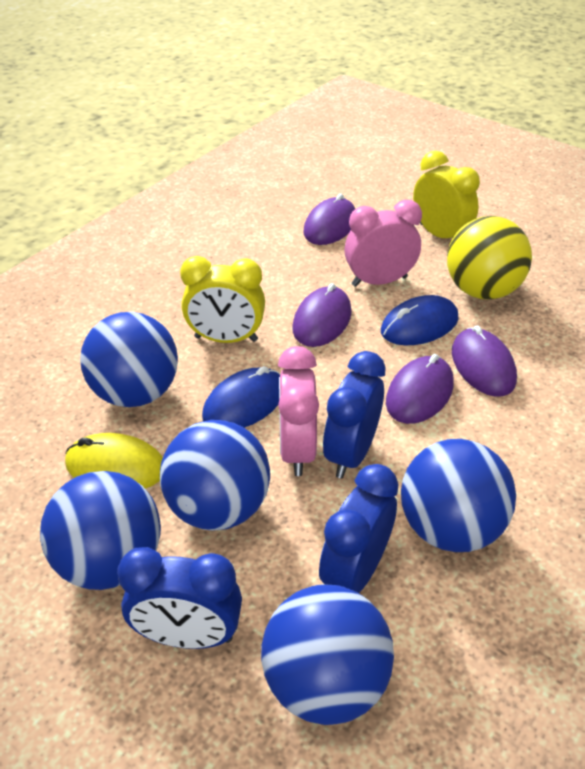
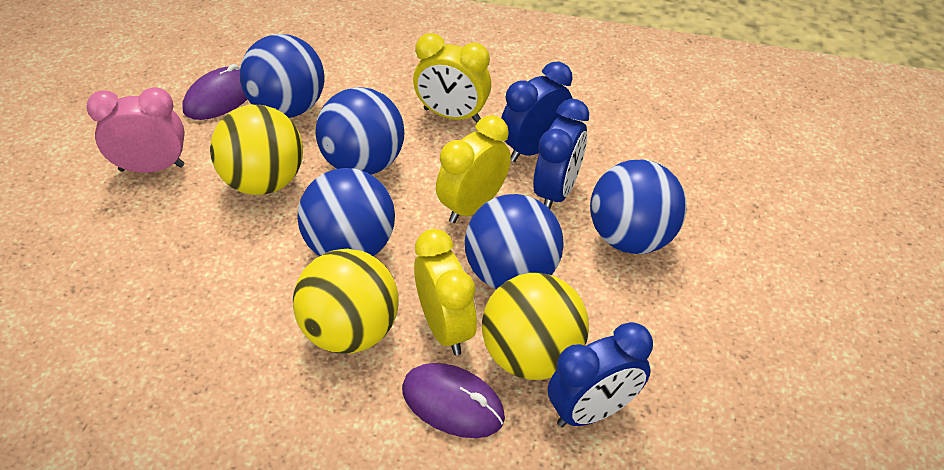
blue mouse: 2 -> 0
pink clock: 2 -> 1
purple mouse: 4 -> 2
yellow ball: 1 -> 3
yellow clock: 2 -> 3
yellow mouse: 1 -> 0

